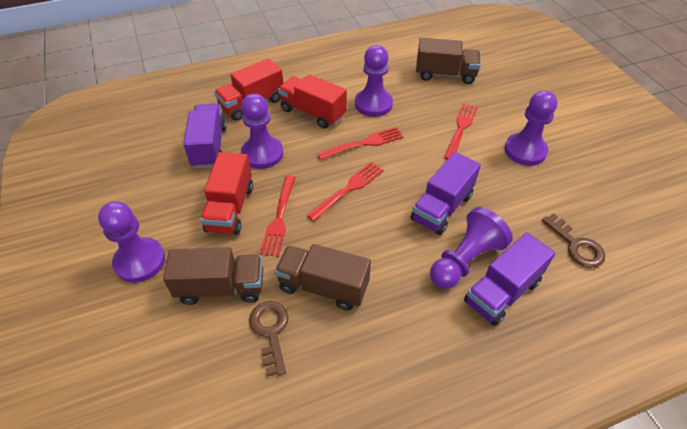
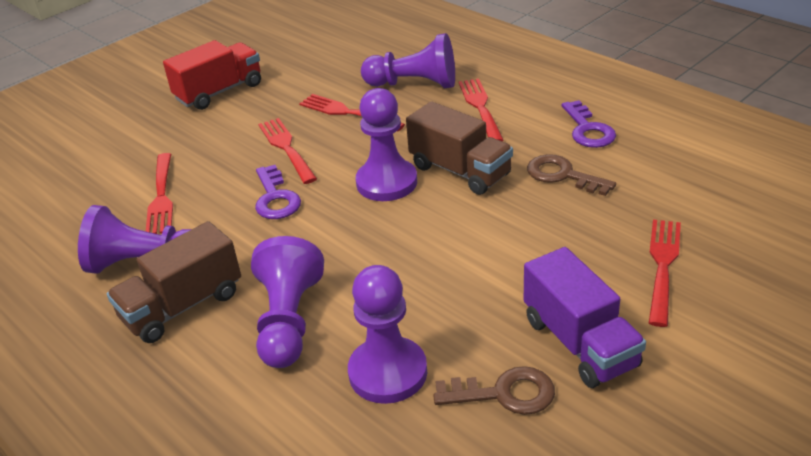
brown truck: 3 -> 2
purple key: 0 -> 2
purple truck: 3 -> 1
red fork: 4 -> 5
red truck: 3 -> 1

